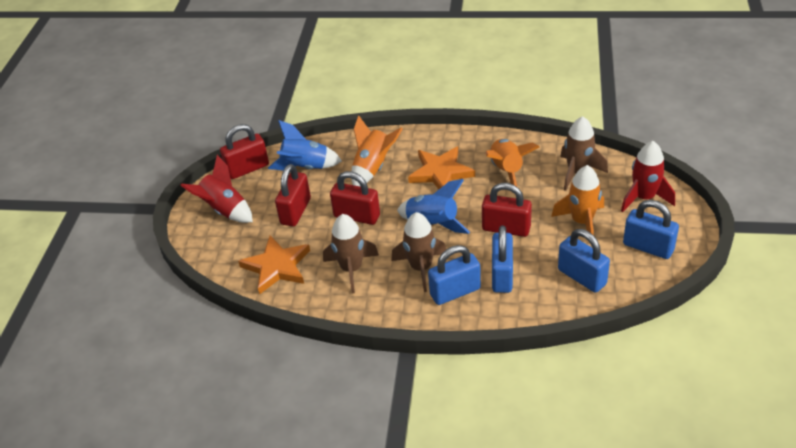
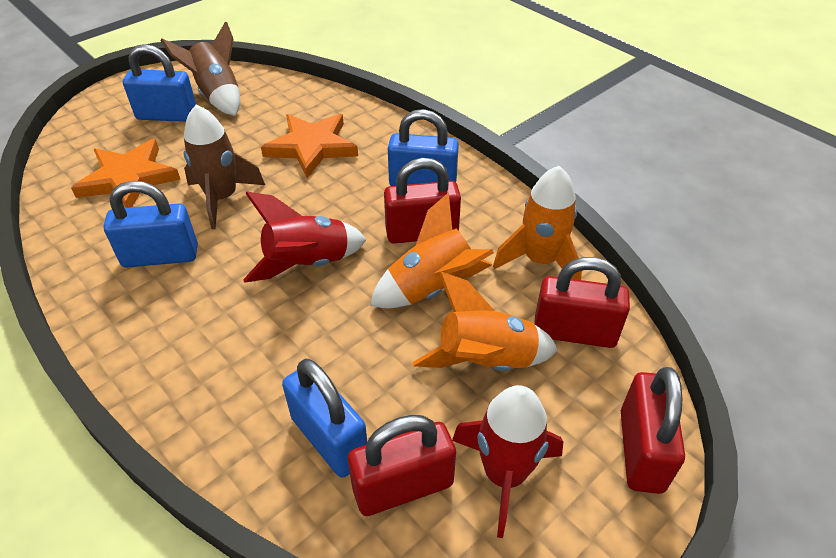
blue rocket: 2 -> 0
brown rocket: 3 -> 2

